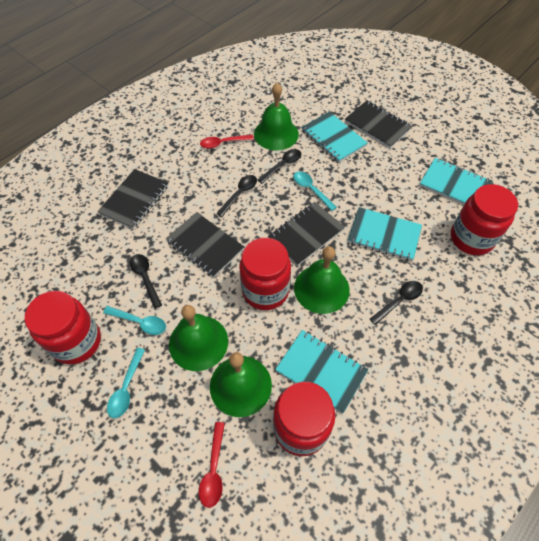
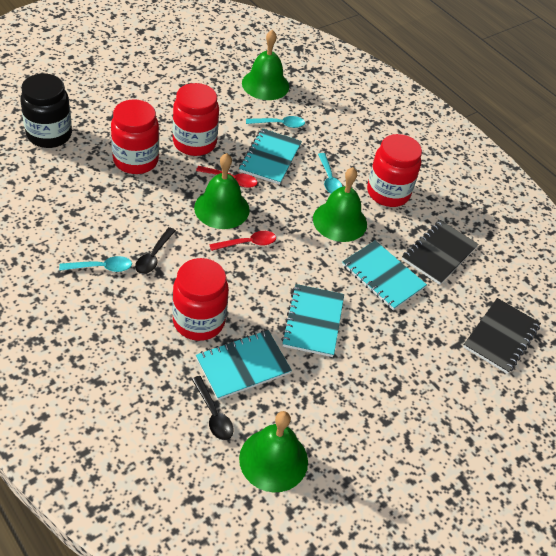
black jar: 0 -> 1
black notebook: 4 -> 2
black spoon: 4 -> 2

